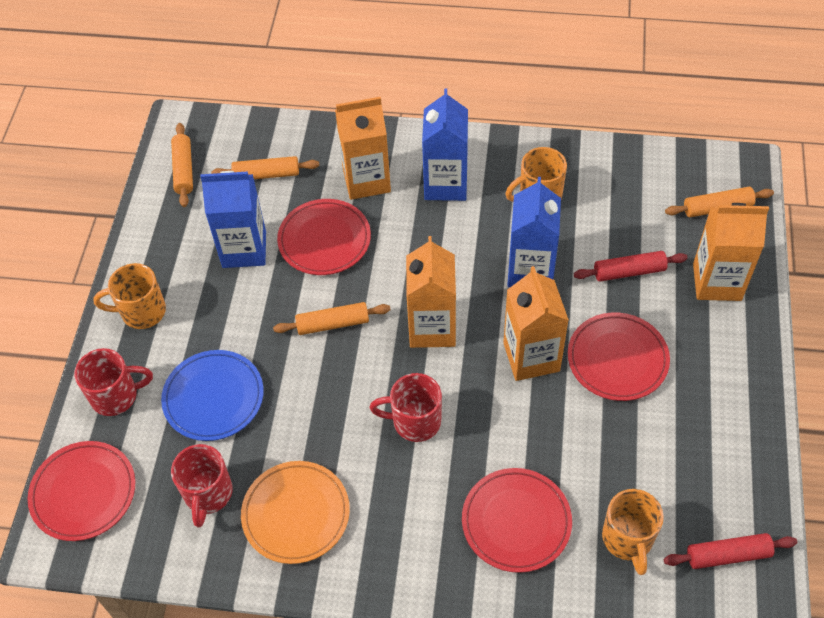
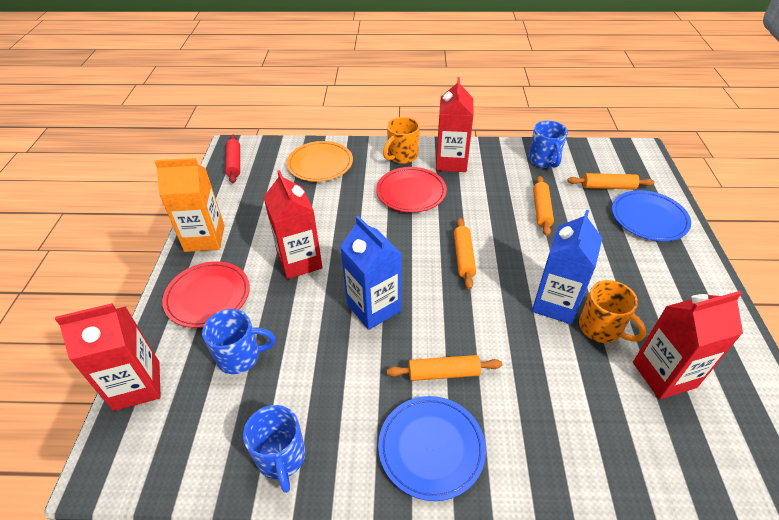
blue carton: 3 -> 2
blue mug: 0 -> 3
blue plate: 1 -> 2
orange carton: 4 -> 1
orange mug: 3 -> 2
red carton: 0 -> 4
red mug: 3 -> 0
red plate: 4 -> 2
red rolling pin: 2 -> 1

